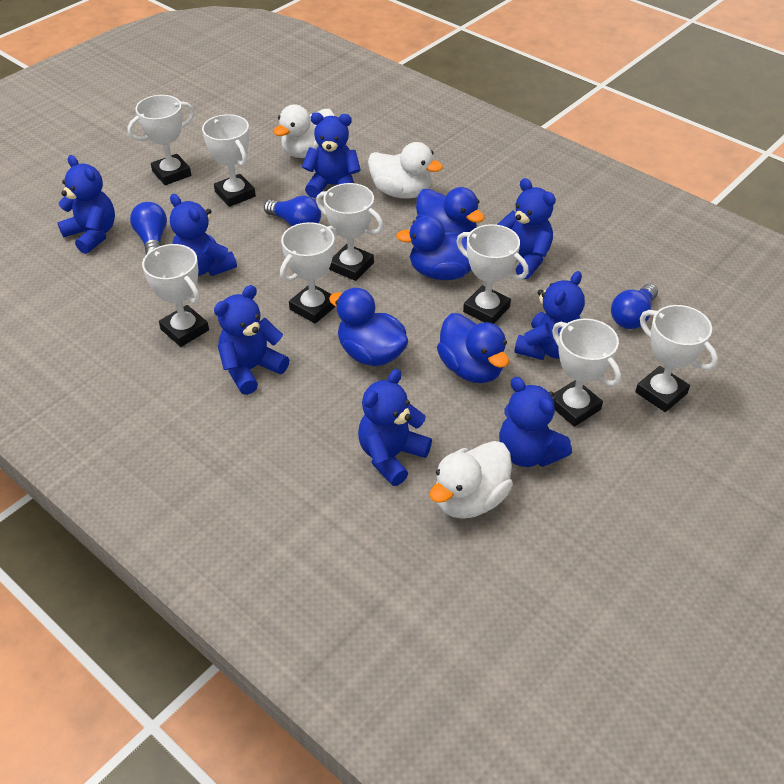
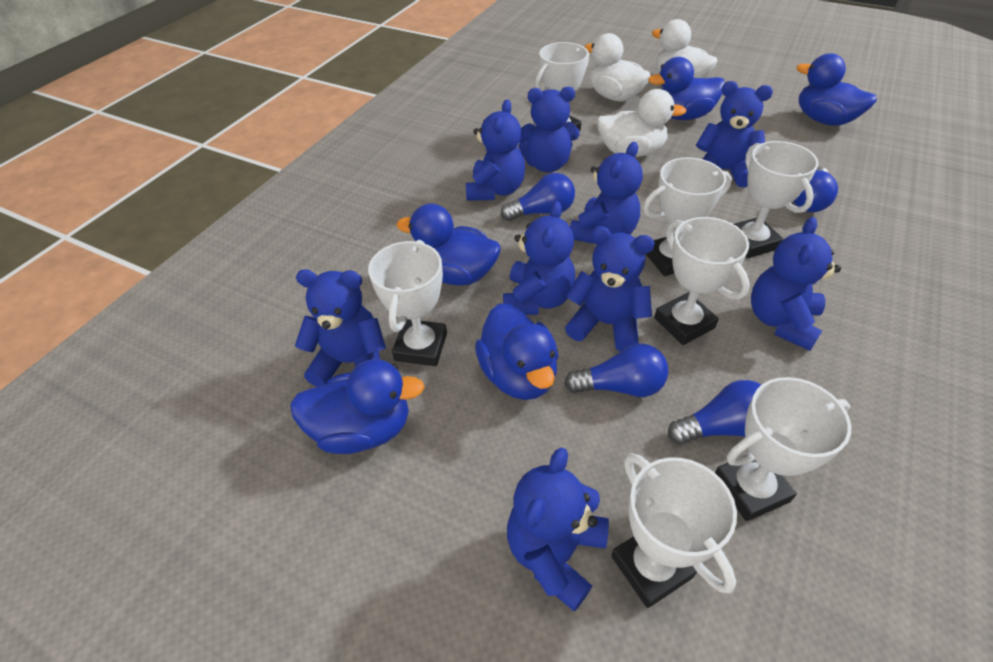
blue duck: 4 -> 5
blue light bulb: 3 -> 4
blue teddy bear: 8 -> 9
white trophy: 8 -> 7

